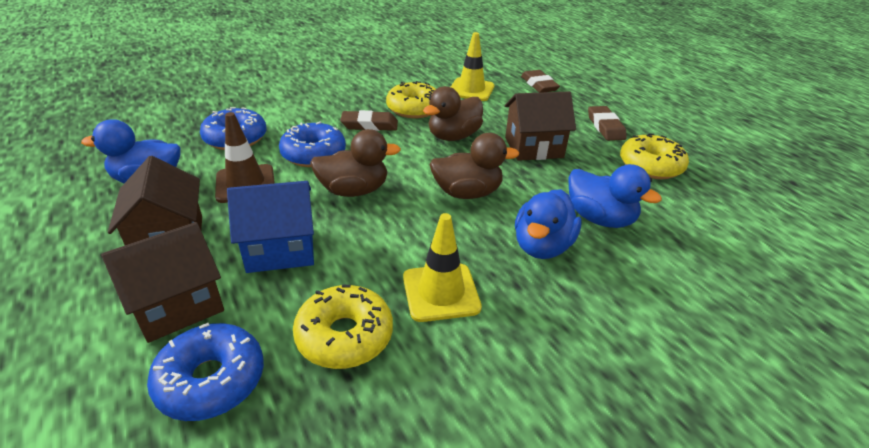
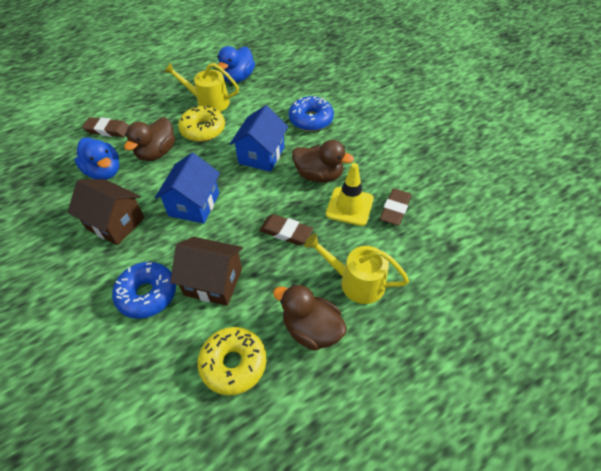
blue donut: 3 -> 2
blue duck: 3 -> 2
blue house: 1 -> 2
brown house: 3 -> 2
brown traffic cone: 1 -> 0
yellow donut: 3 -> 2
yellow traffic cone: 2 -> 1
yellow watering can: 0 -> 2

